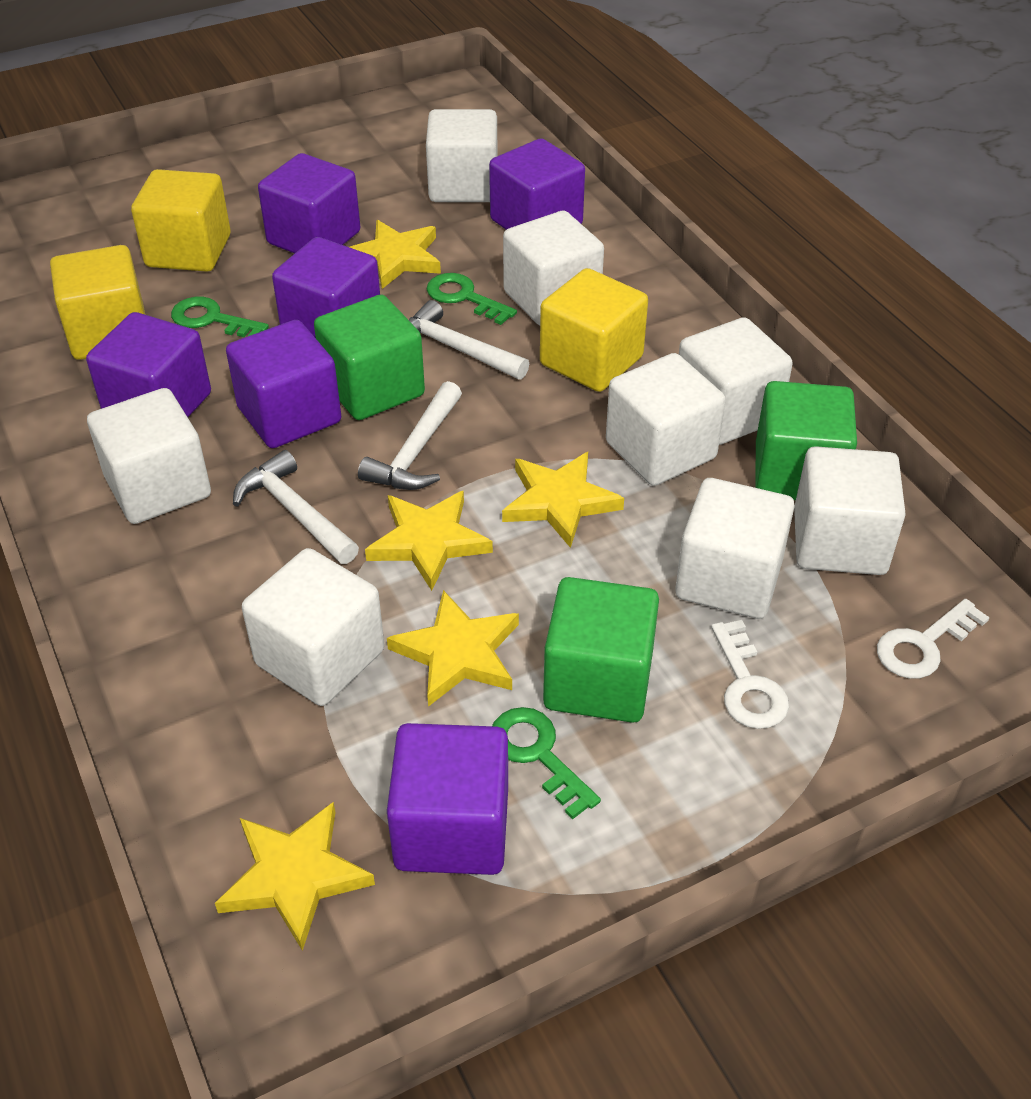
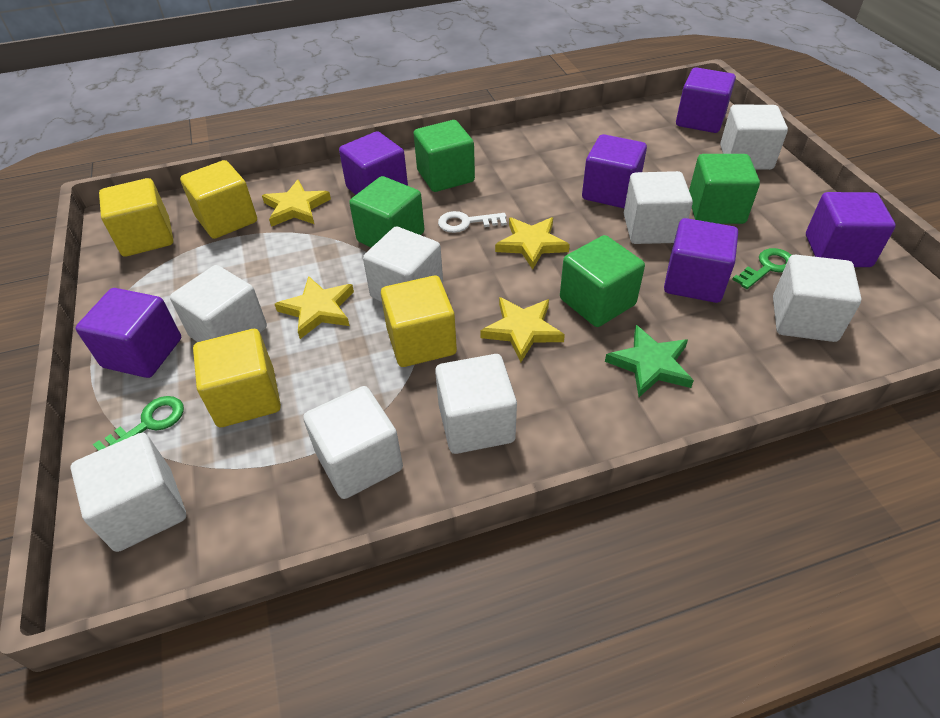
green cube: 3 -> 4
green key: 3 -> 2
green star: 0 -> 1
white hammer: 3 -> 0
white key: 2 -> 1
yellow cube: 3 -> 4
yellow star: 5 -> 4

